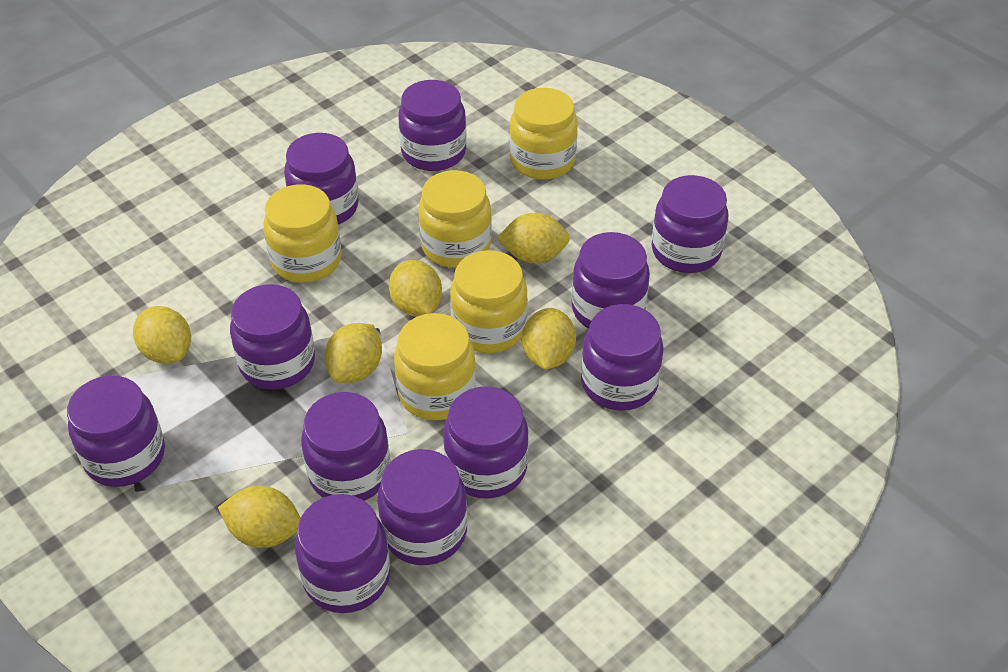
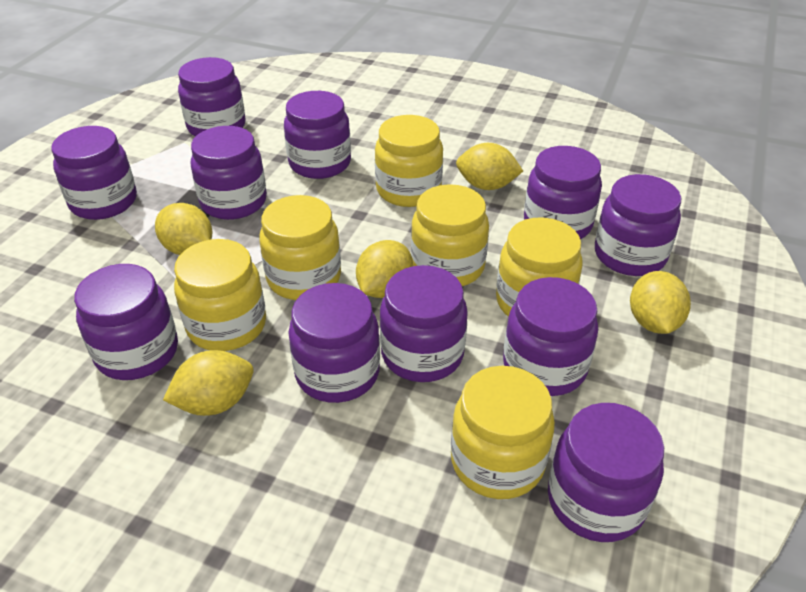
yellow jar: 5 -> 6
yellow lemon: 6 -> 5

